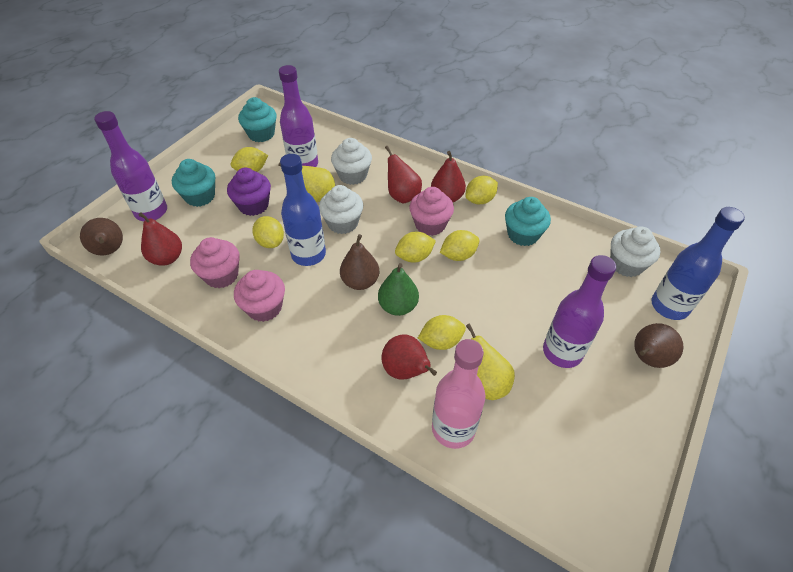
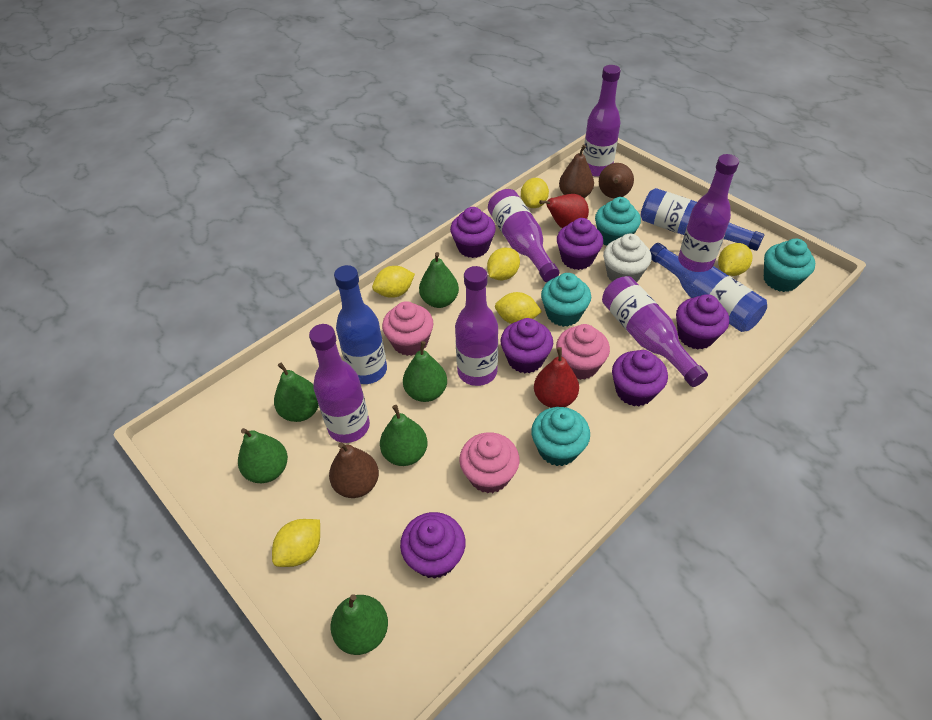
blue bottle: 2 -> 3
green pear: 1 -> 6
pink bottle: 1 -> 0
purple bottle: 3 -> 6
purple cupcake: 1 -> 6
red pear: 4 -> 2
turquoise cupcake: 3 -> 4
white cupcake: 3 -> 1
yellow pear: 2 -> 0

